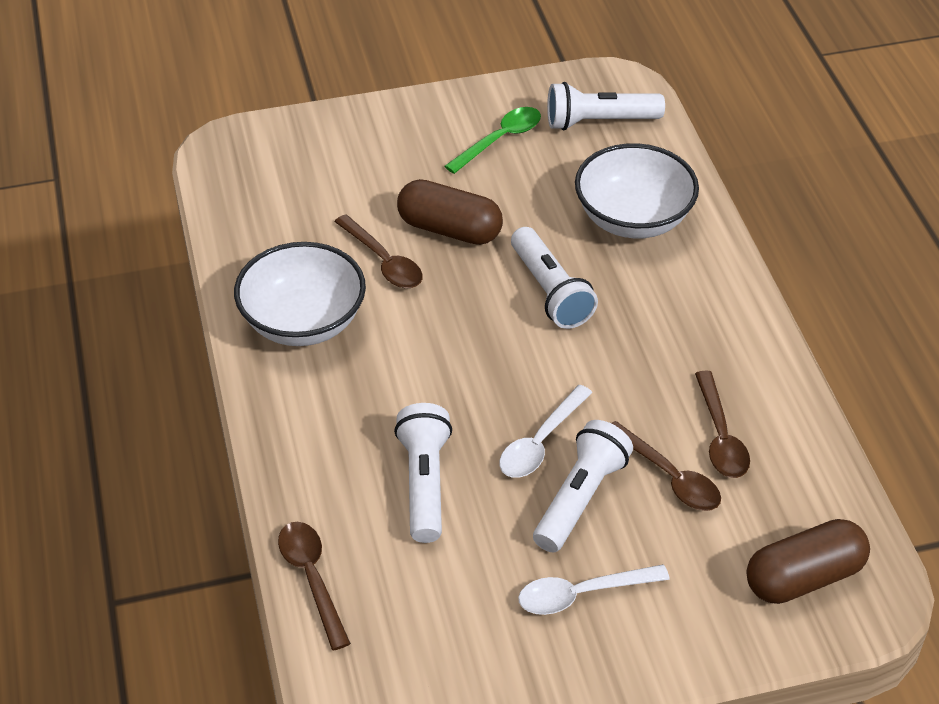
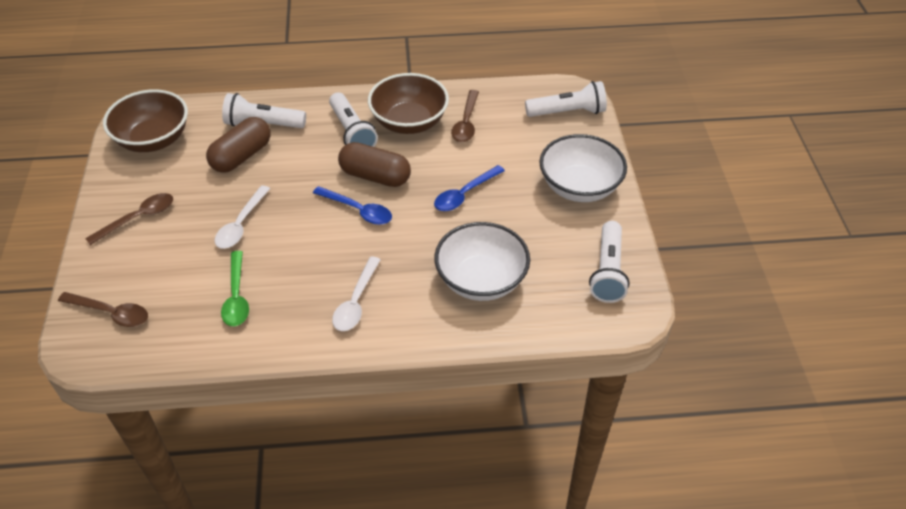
blue spoon: 0 -> 2
brown bowl: 0 -> 2
brown spoon: 4 -> 3

